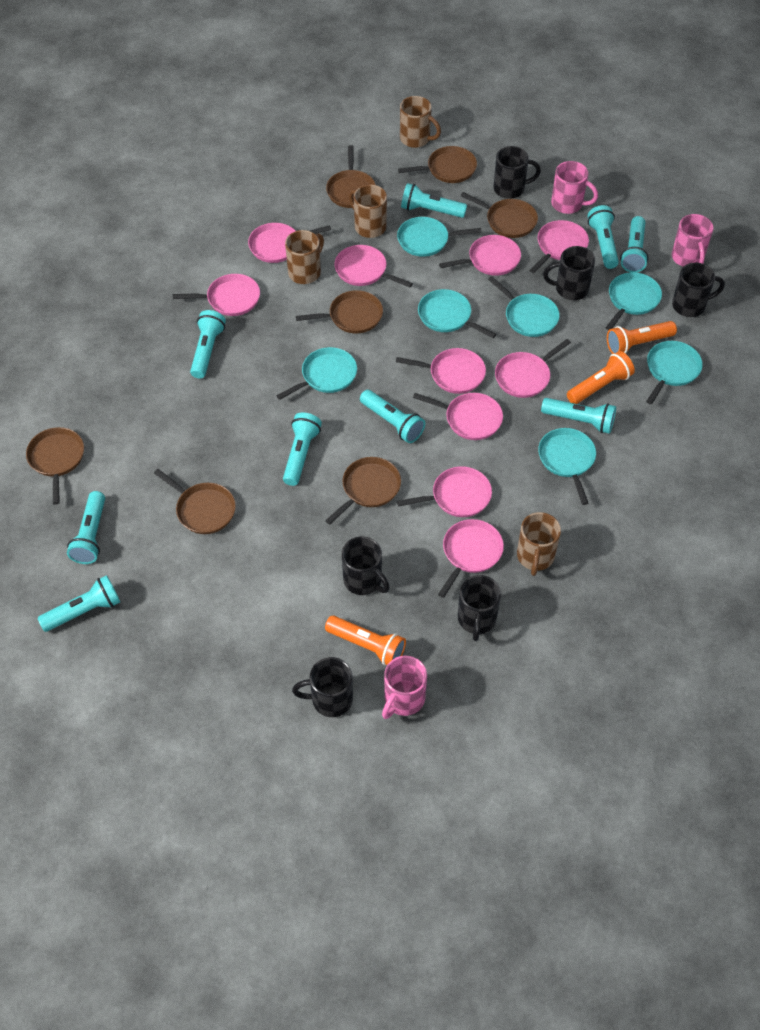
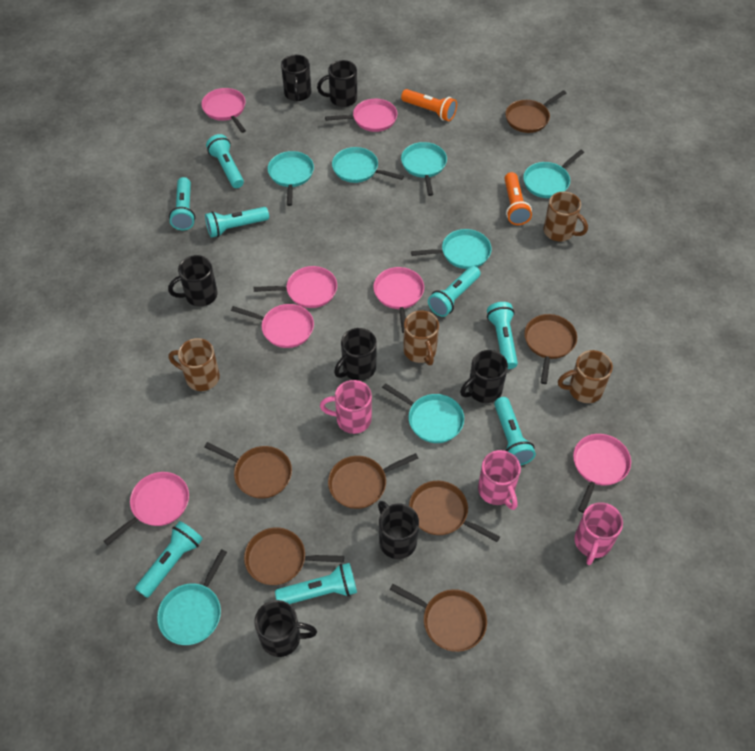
black mug: 6 -> 7
orange flashlight: 3 -> 2
pink pan: 10 -> 7
turquoise flashlight: 9 -> 8

